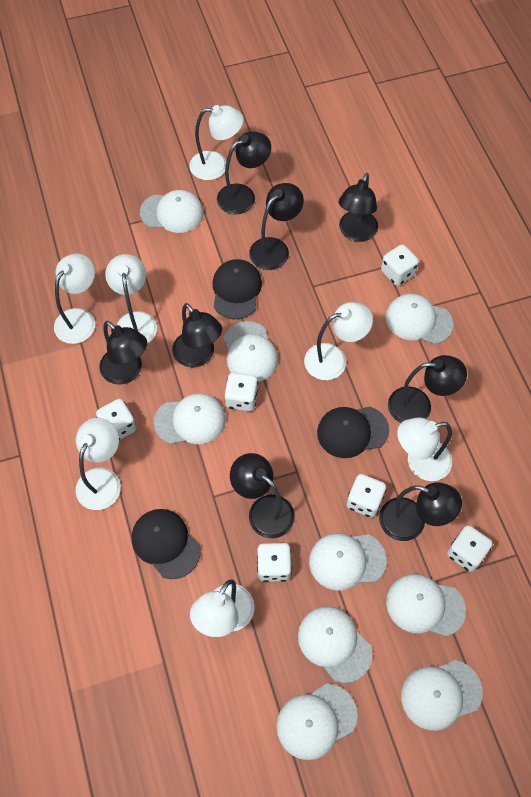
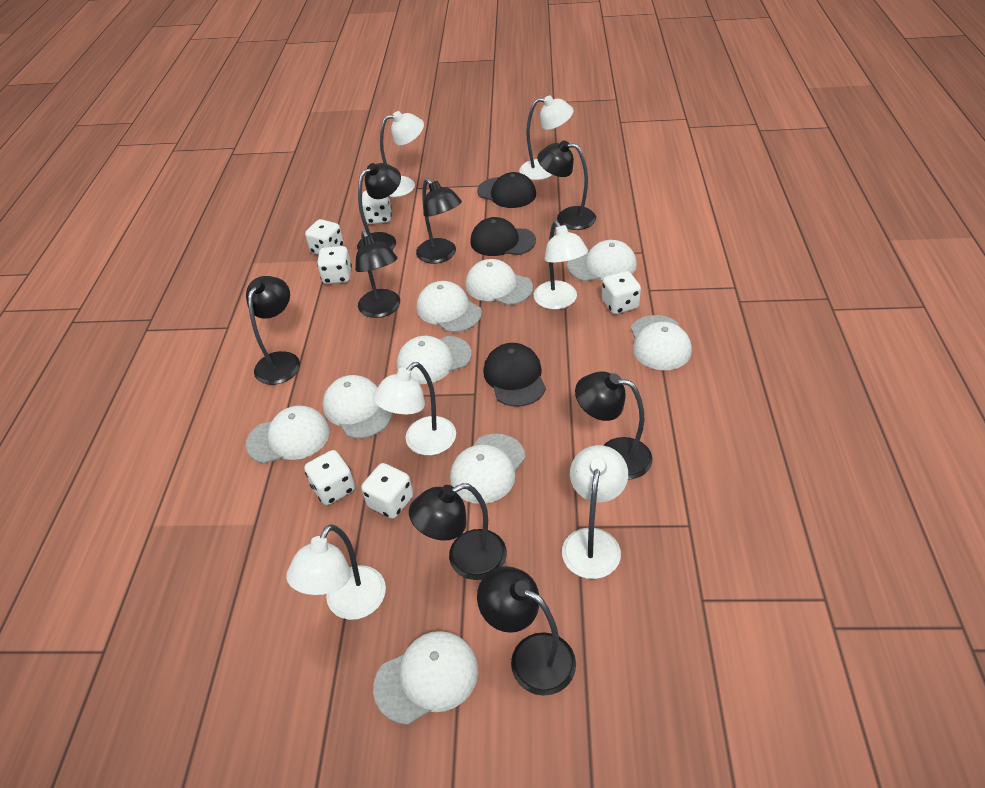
white lamp: 7 -> 6

